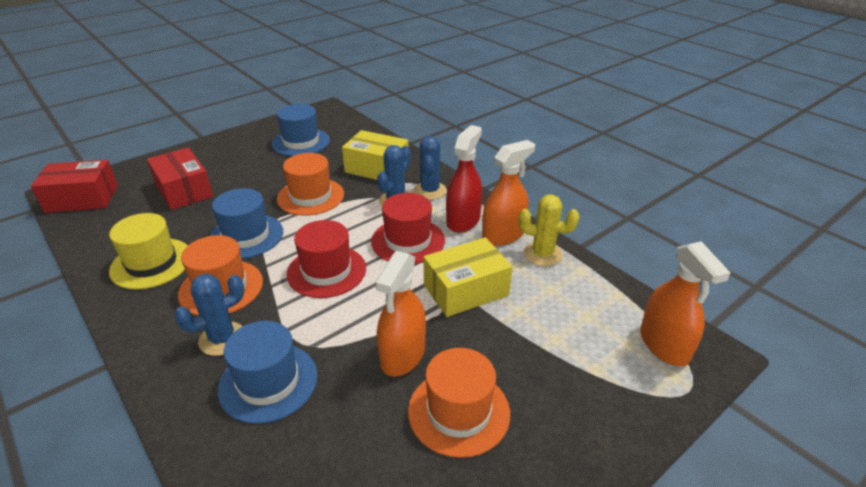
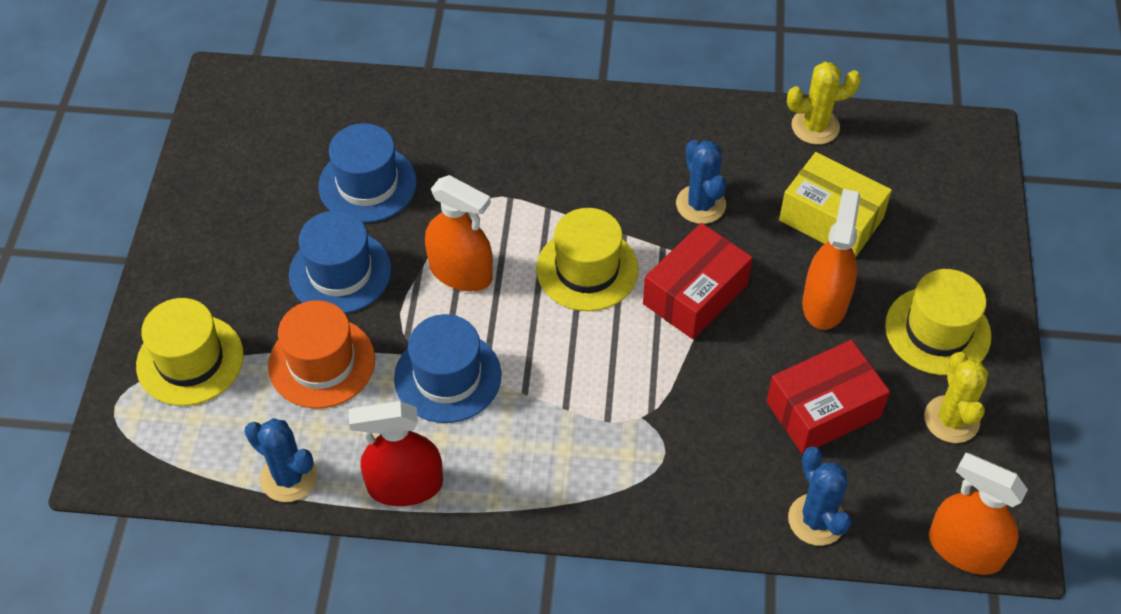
orange hat: 3 -> 1
red hat: 2 -> 0
yellow box: 2 -> 1
yellow cactus: 1 -> 2
yellow hat: 1 -> 3

